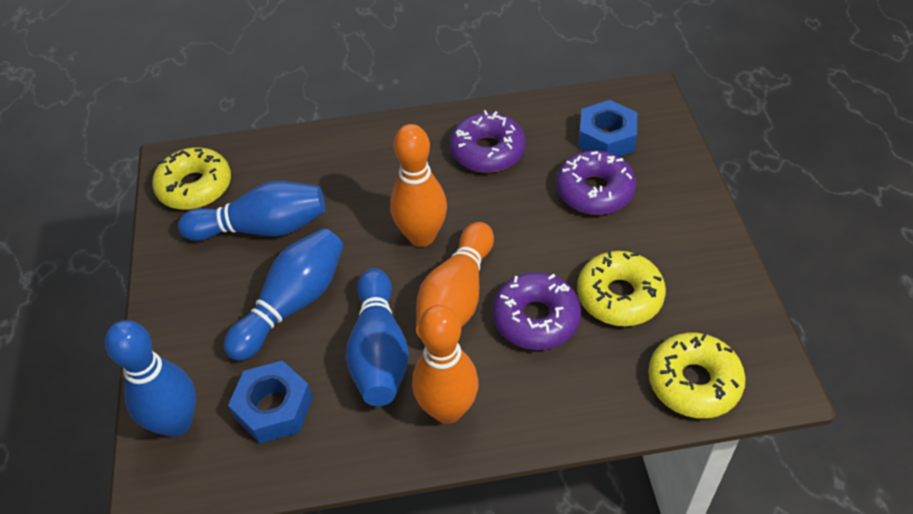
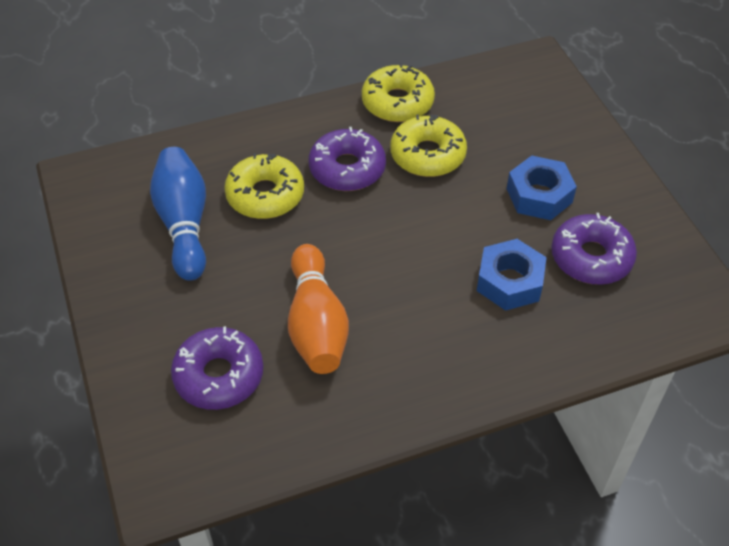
blue bowling pin: 4 -> 1
orange bowling pin: 3 -> 1

